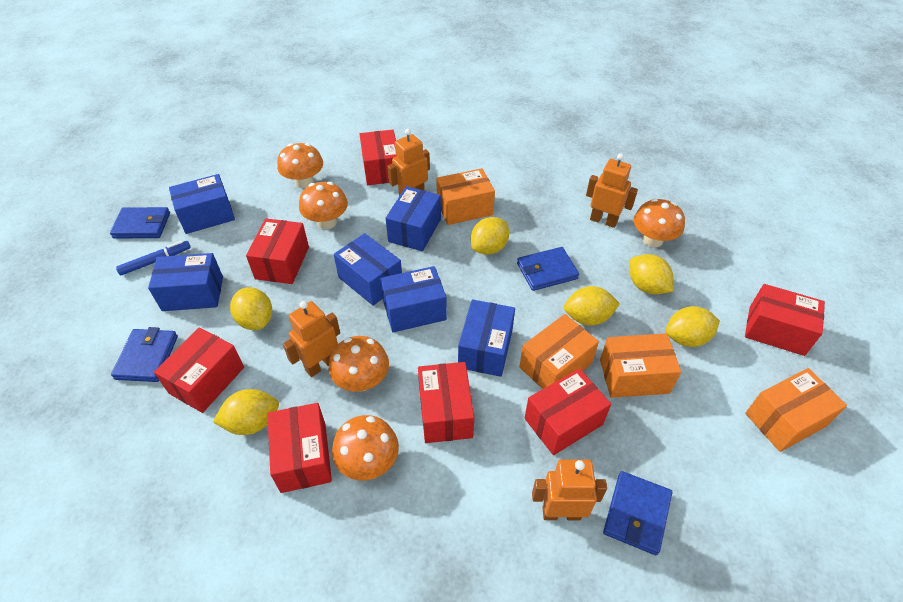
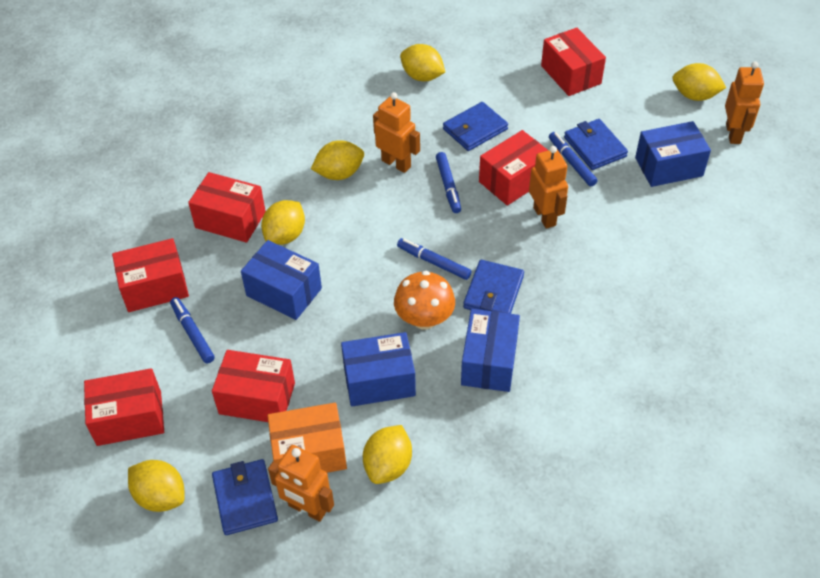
blue box: 6 -> 4
blue marker: 1 -> 4
orange box: 4 -> 1
orange mushroom: 5 -> 1
red box: 7 -> 6

